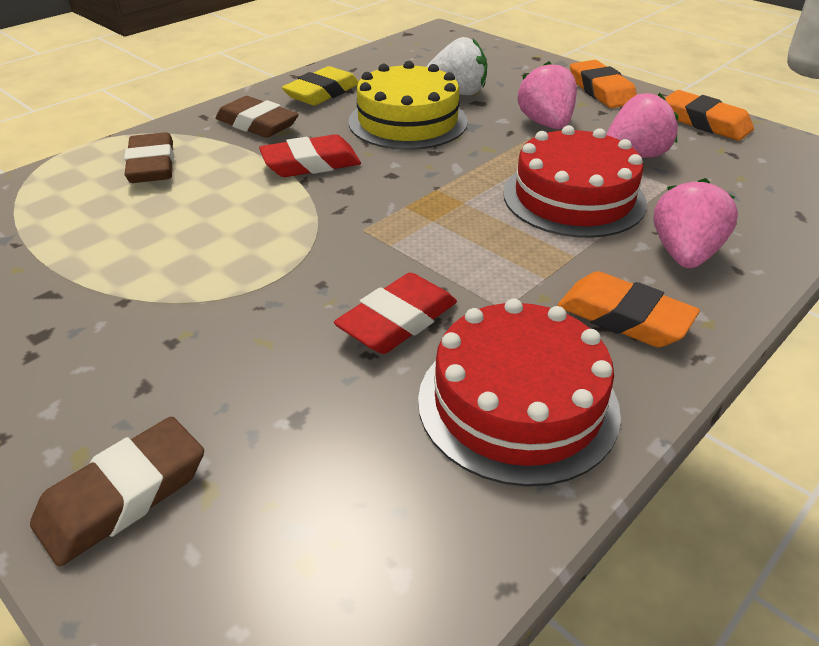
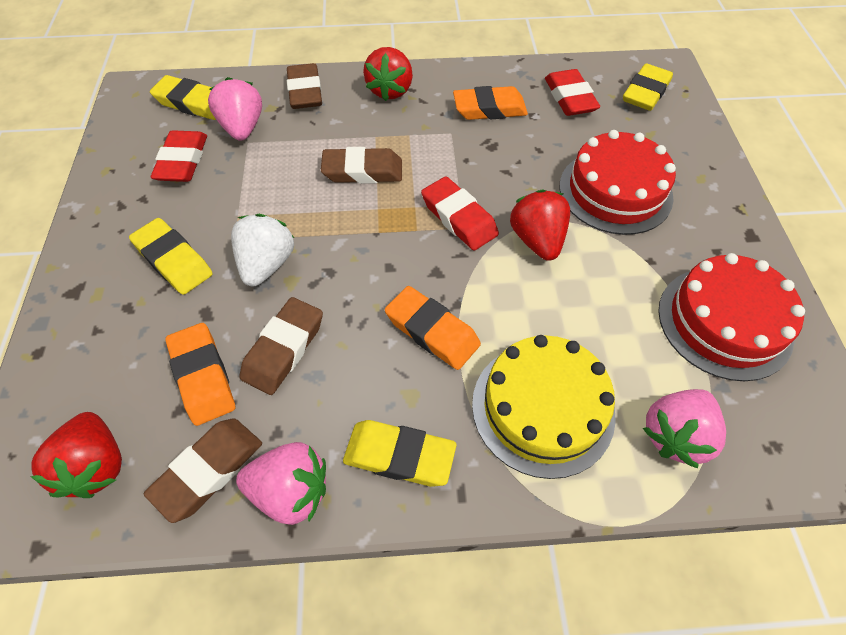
brown eraser: 3 -> 4
red eraser: 2 -> 3
red strawberry: 0 -> 3
yellow eraser: 1 -> 4

